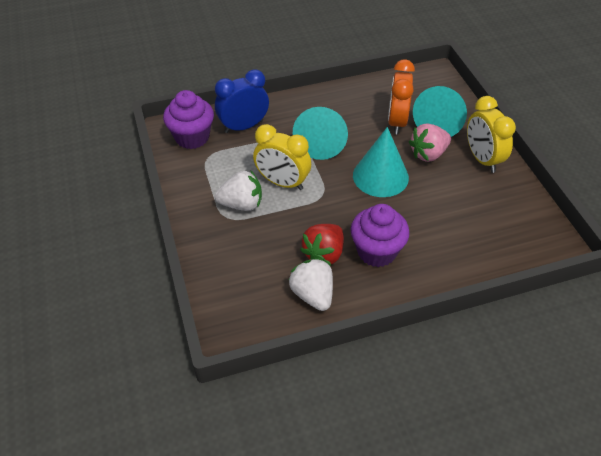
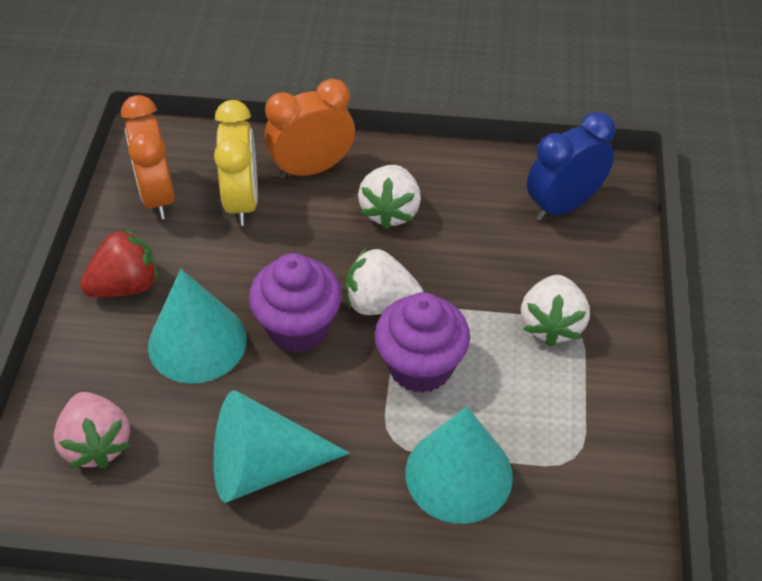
orange clock: 1 -> 2
white strawberry: 2 -> 3
yellow clock: 2 -> 1

